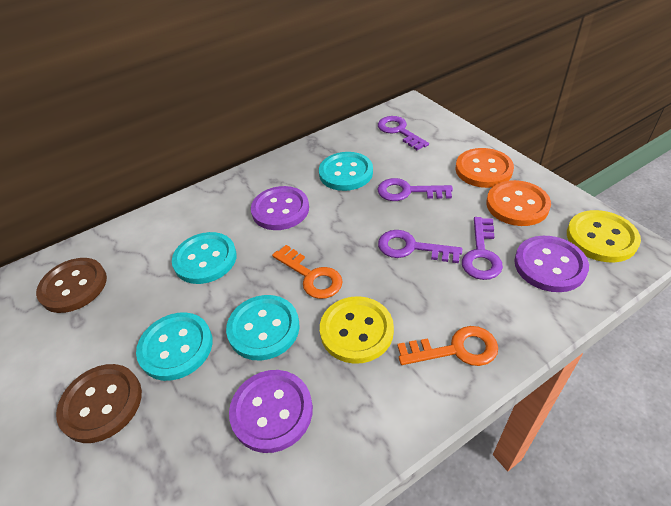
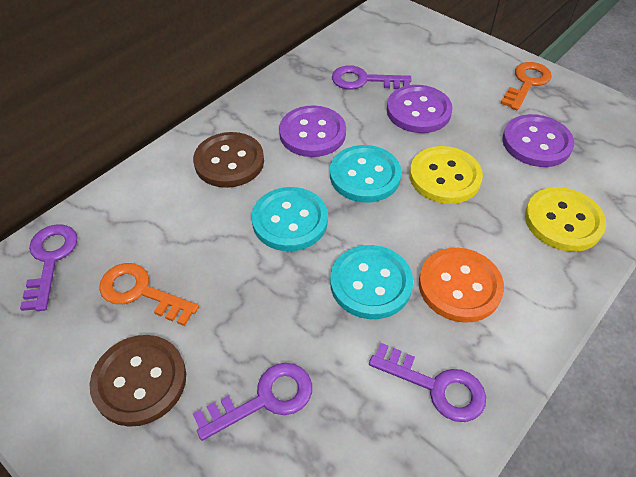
orange button: 2 -> 1
turquoise button: 4 -> 3

